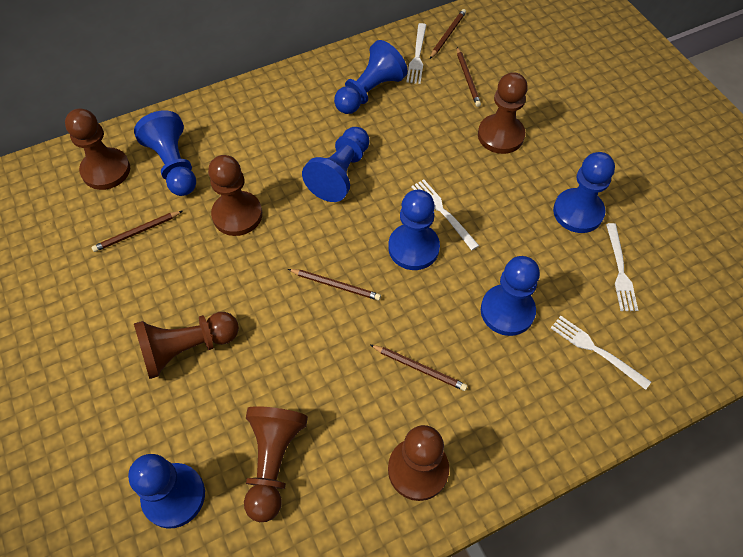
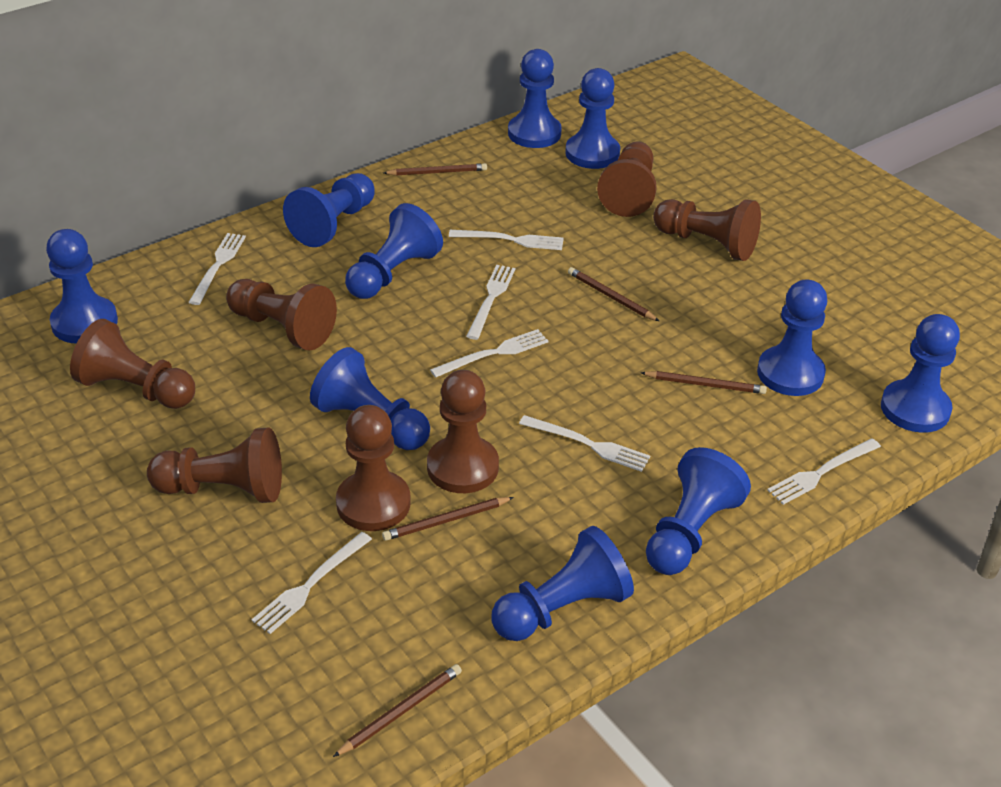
blue pawn: 7 -> 10
brown pawn: 6 -> 7
white fork: 4 -> 7

